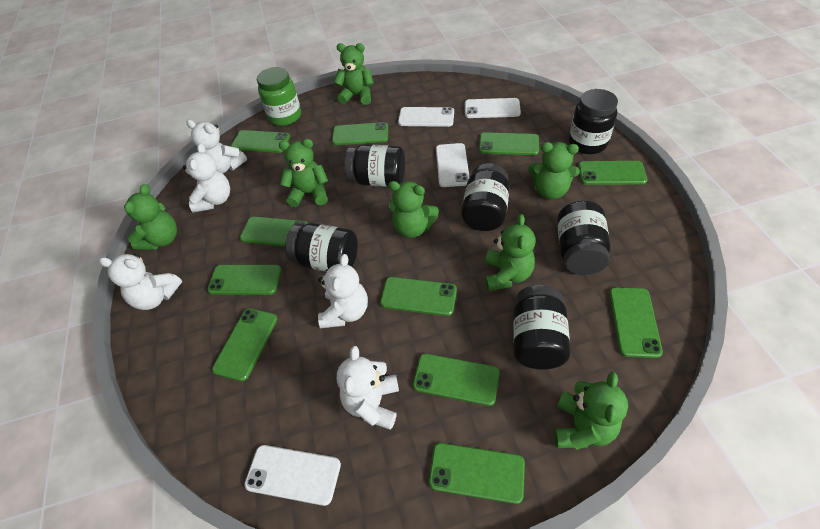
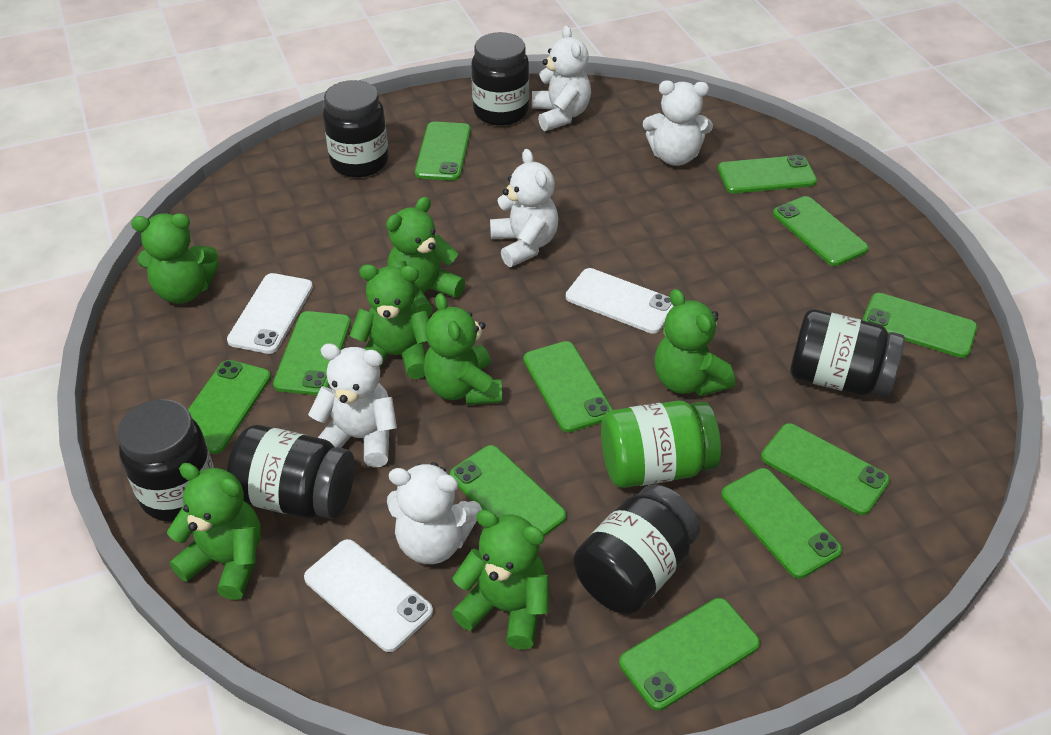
white phone: 4 -> 3

